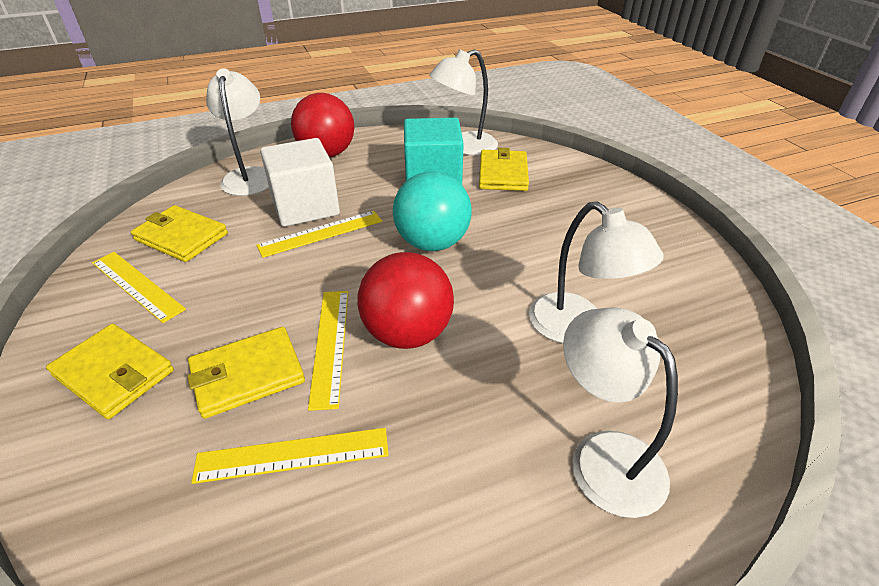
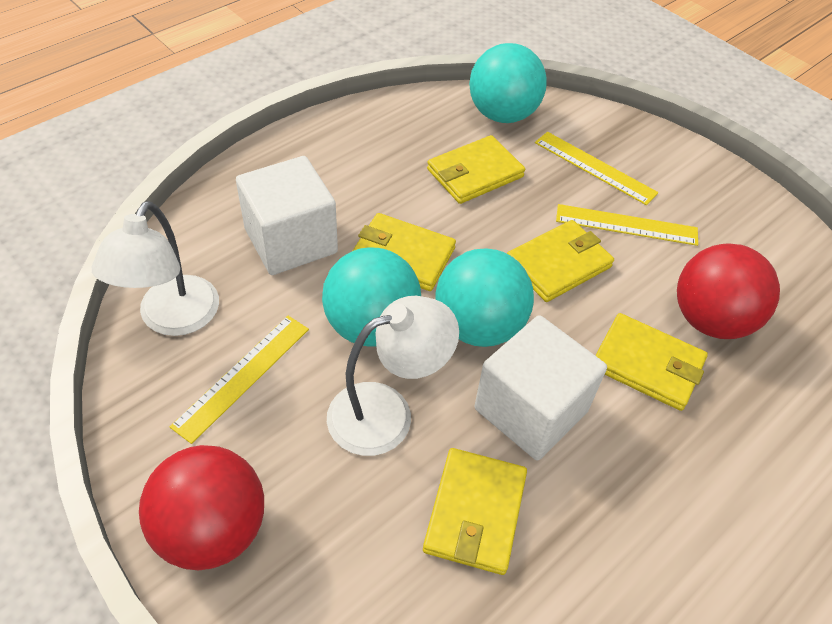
turquoise ball: 1 -> 3
turquoise cube: 1 -> 0
white cube: 1 -> 2
white lamp: 4 -> 2
yellow ruler: 4 -> 3
yellow wallet: 4 -> 5

